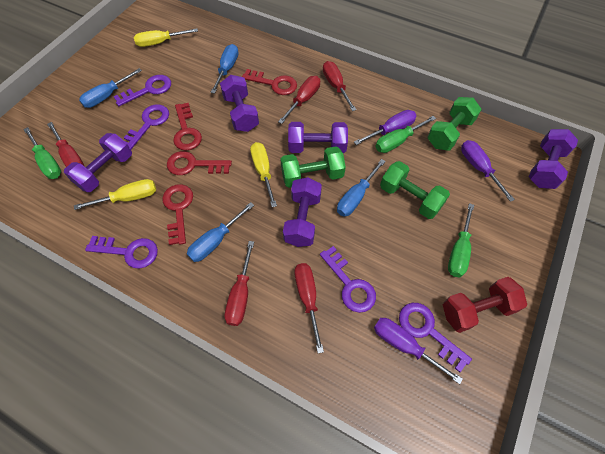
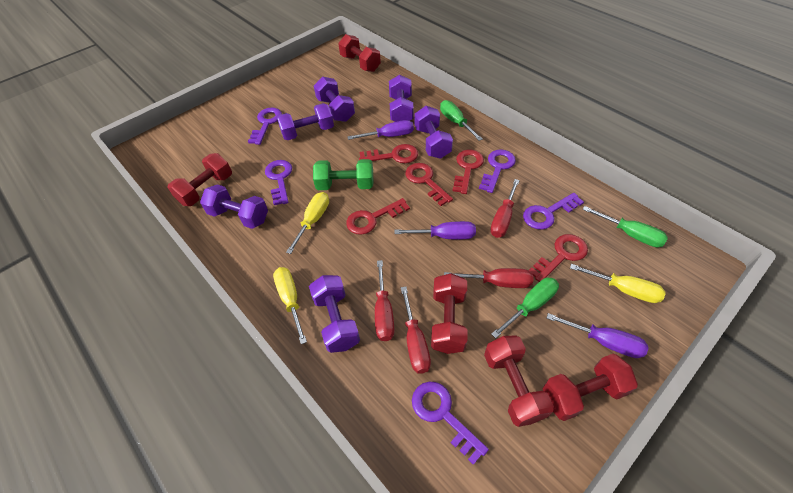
blue screwdriver: 4 -> 0
green dumbbell: 3 -> 1
purple dumbbell: 5 -> 6
red dumbbell: 1 -> 5
red key: 4 -> 5
red screwdriver: 5 -> 4

